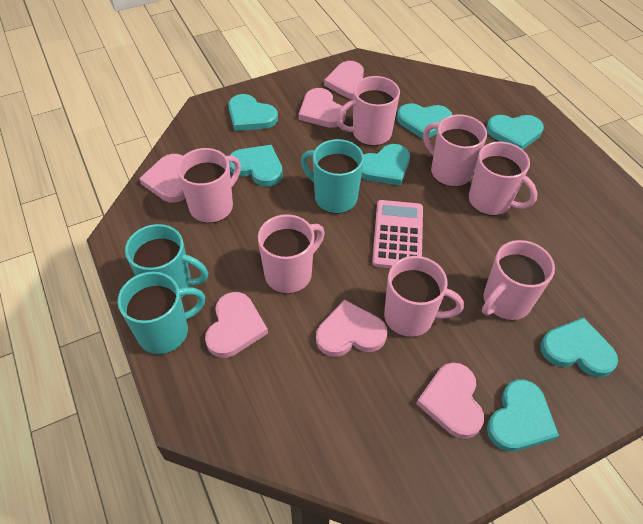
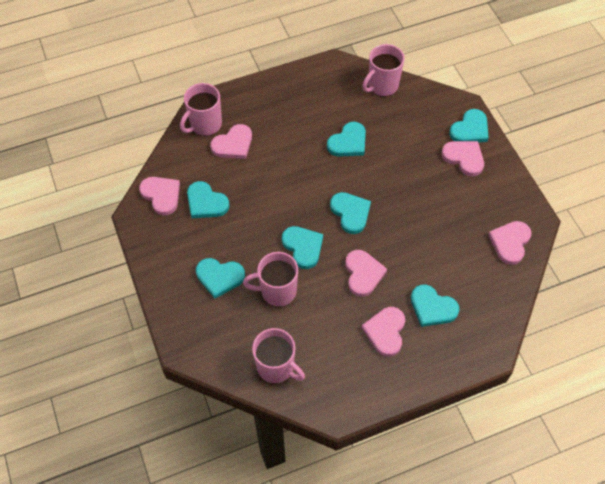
pink calculator: 1 -> 0
pink mug: 7 -> 4
turquoise mug: 3 -> 0

